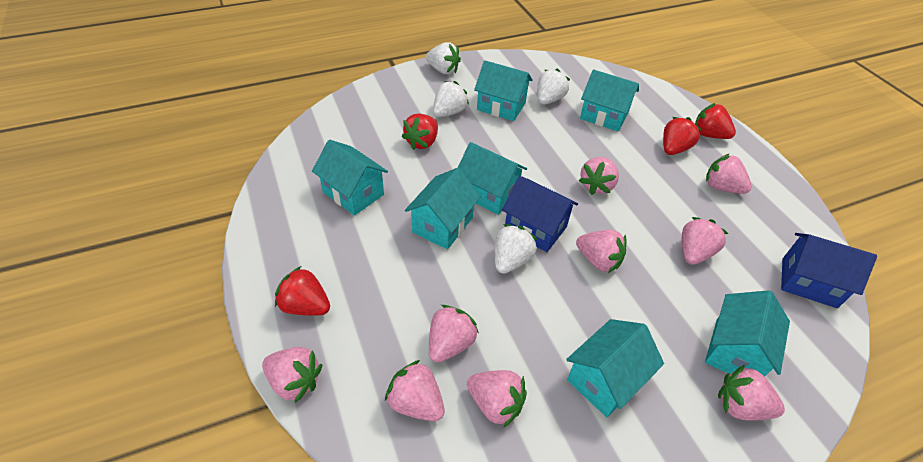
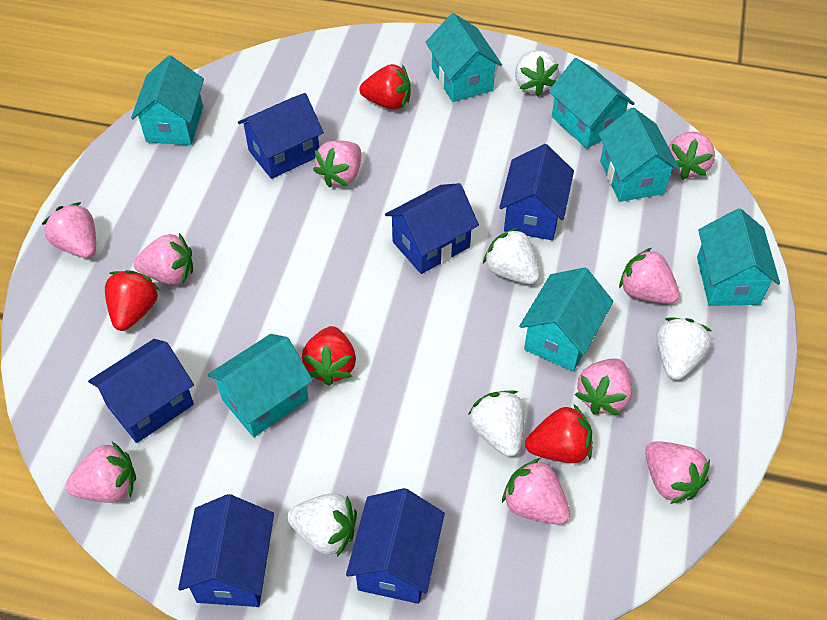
blue house: 2 -> 6
white strawberry: 4 -> 5

